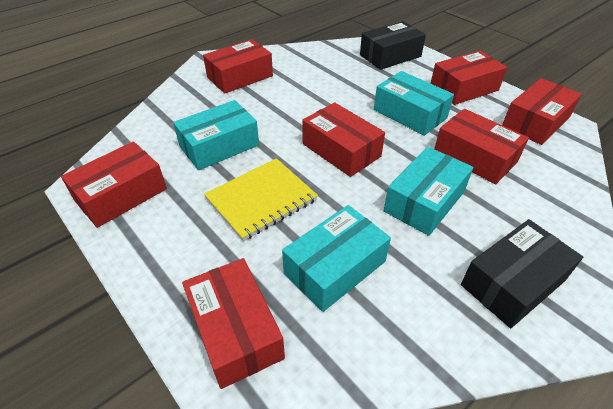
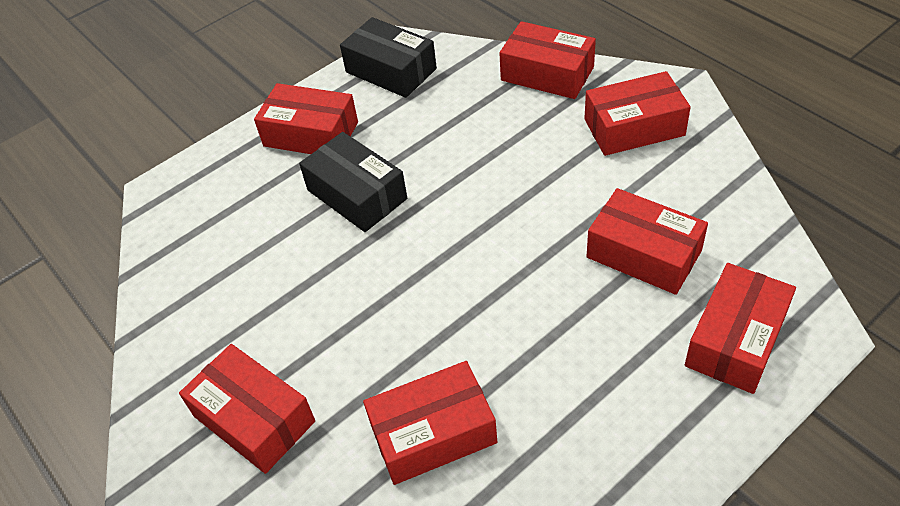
turquoise box: 4 -> 0
yellow notebook: 1 -> 0

